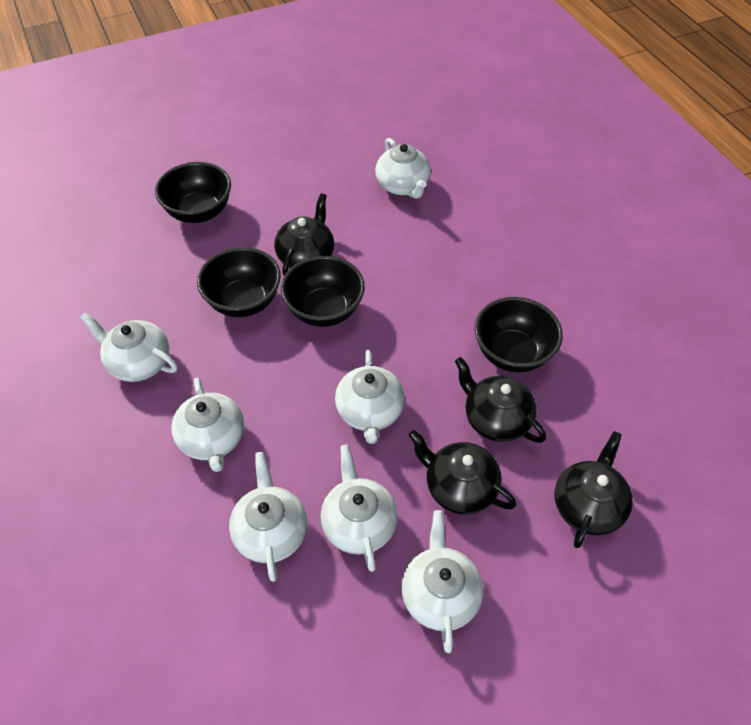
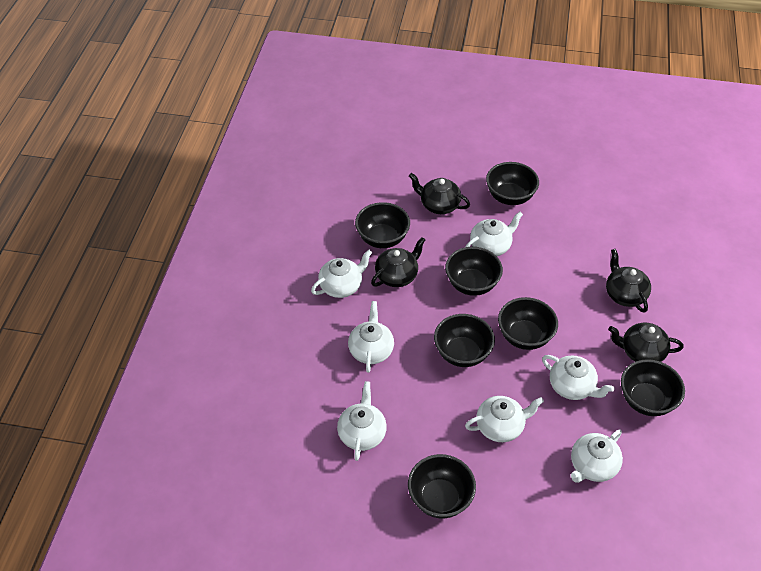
black bowl: 4 -> 7

